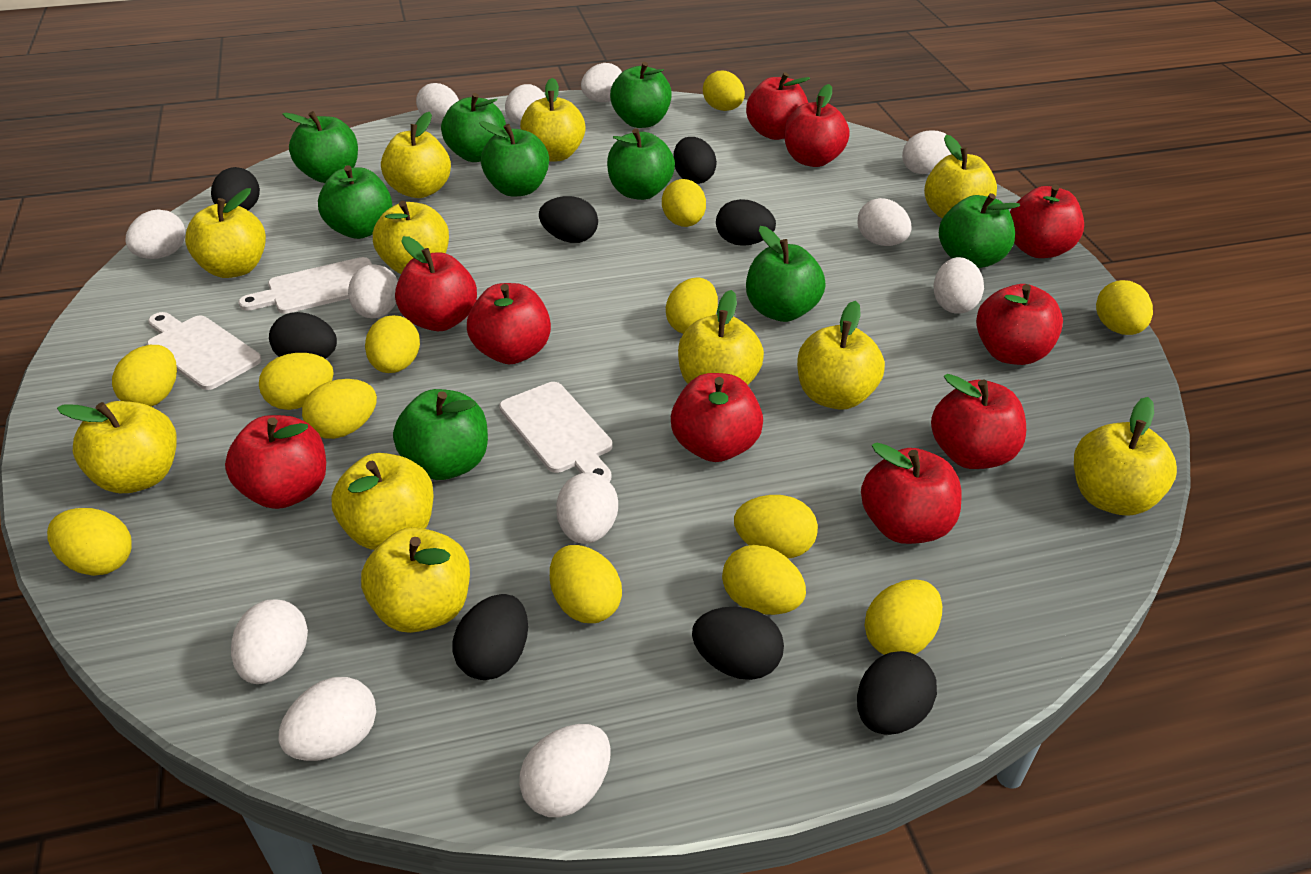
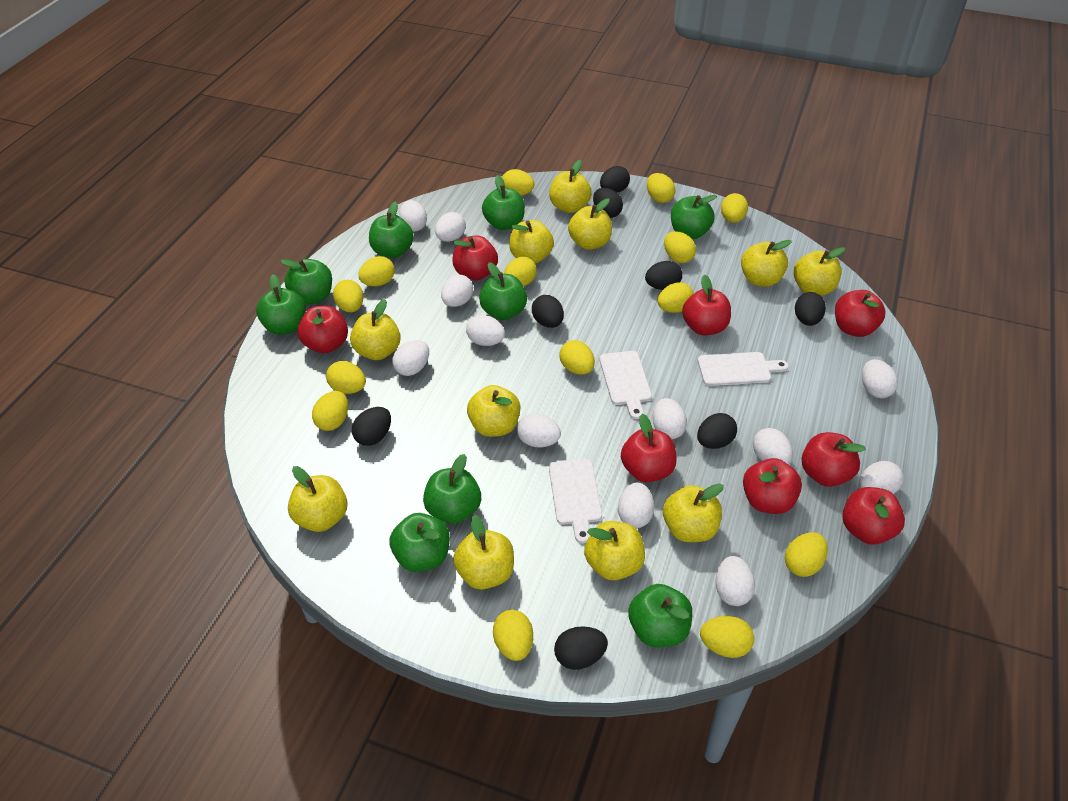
red apple: 10 -> 8
yellow egg: 13 -> 14

